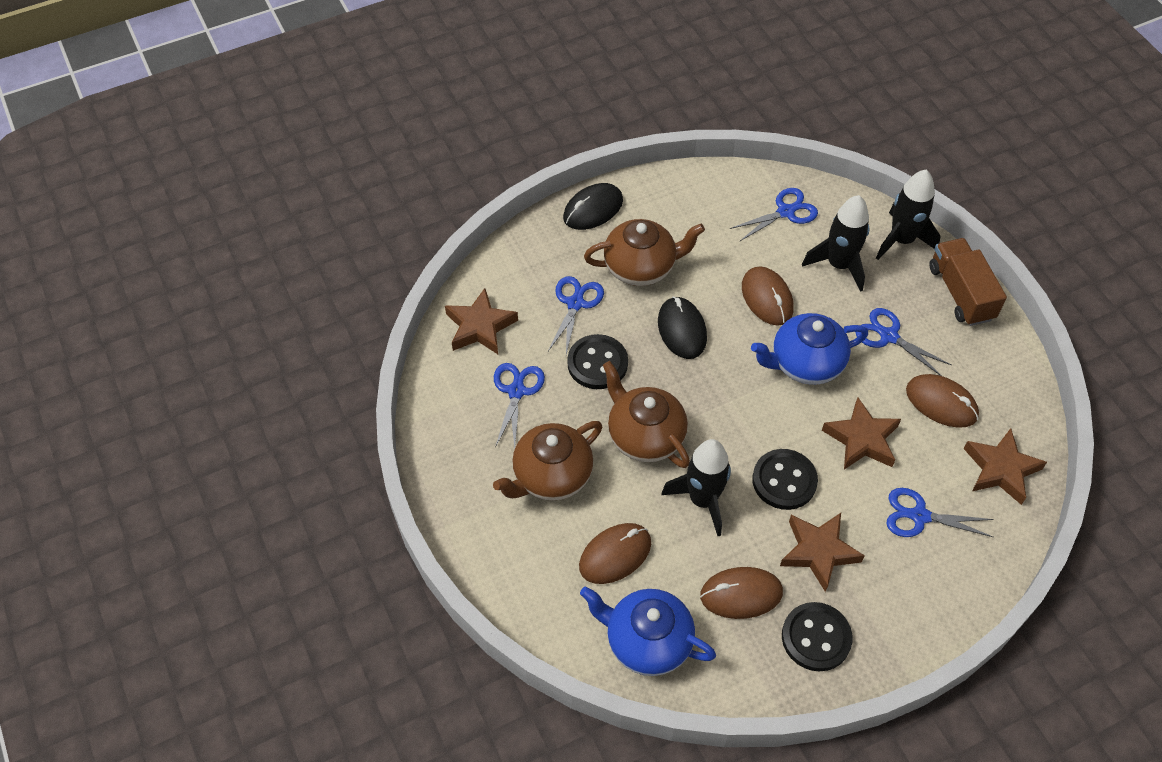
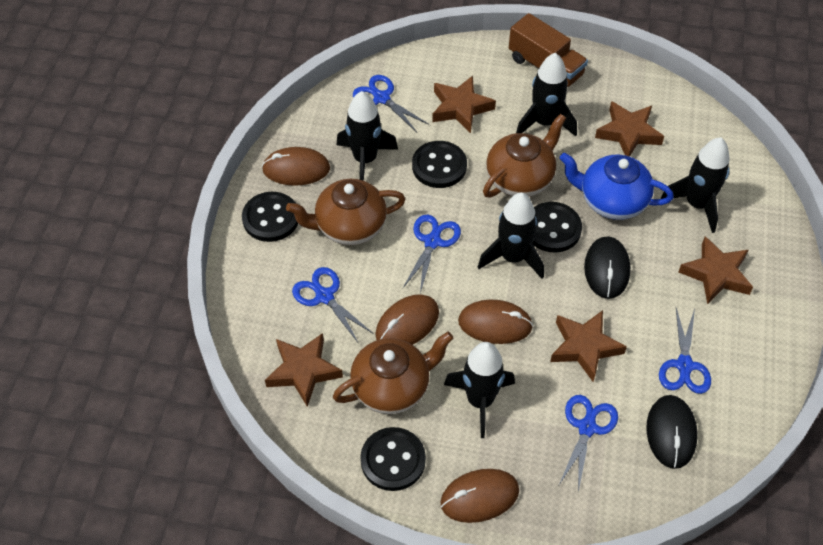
black button: 3 -> 4
black rocket: 3 -> 5
blue teapot: 2 -> 1
brown star: 4 -> 5

